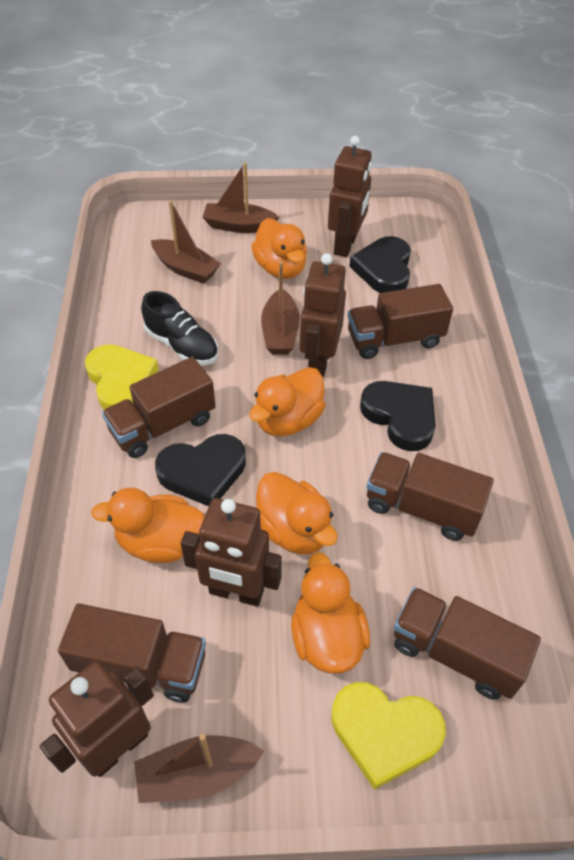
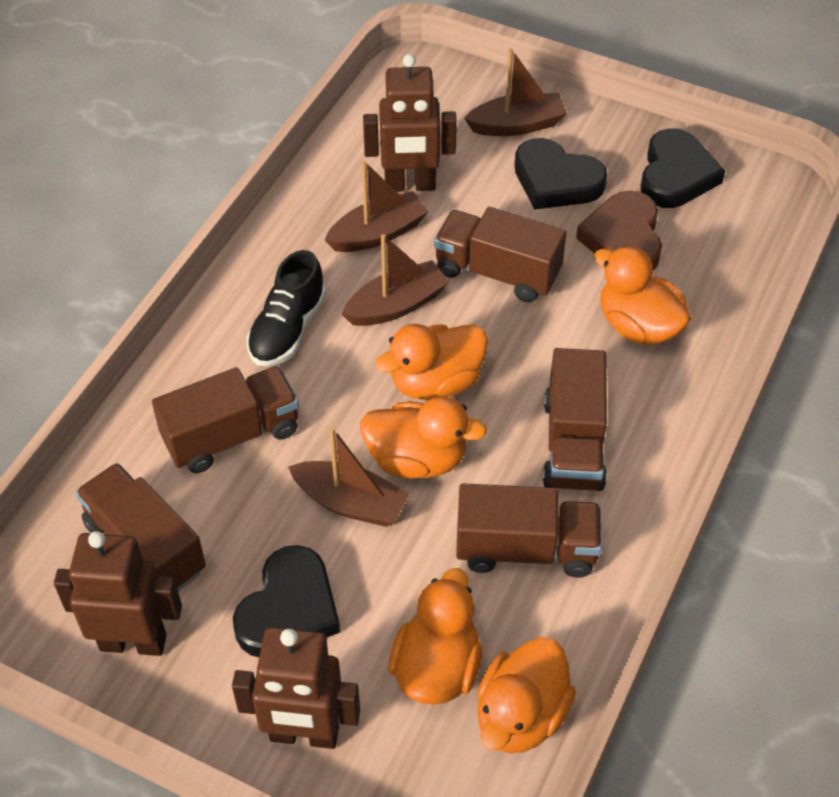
brown heart: 0 -> 1
brown robot: 4 -> 3
yellow heart: 2 -> 0

